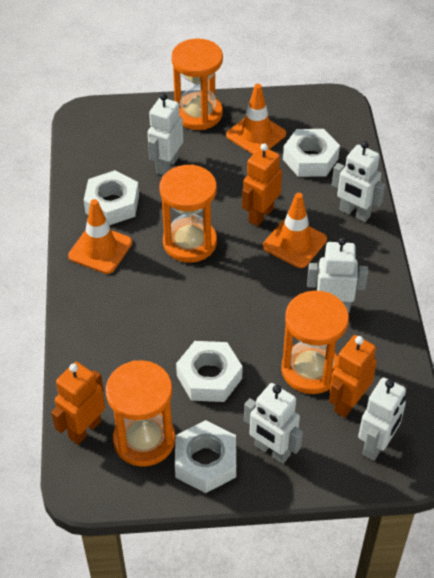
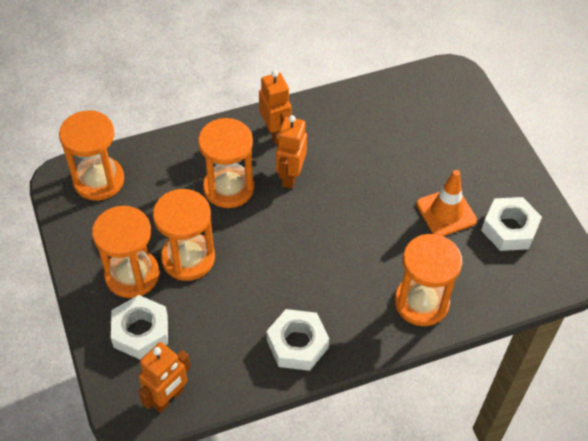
orange hourglass: 4 -> 5
orange traffic cone: 3 -> 1
white nut: 4 -> 3
white robot: 5 -> 0

